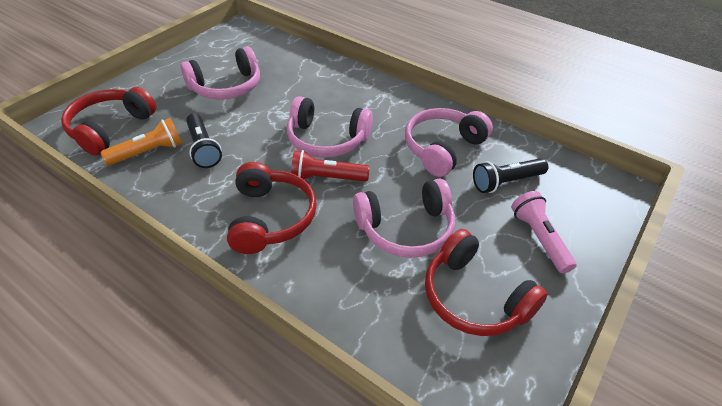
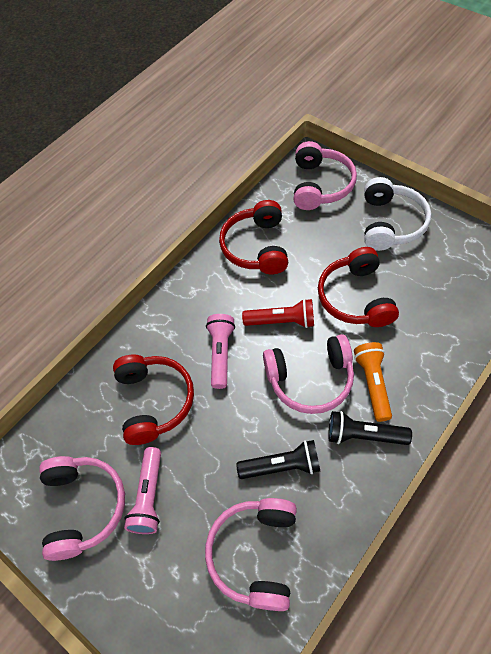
pink flashlight: 1 -> 2
white headphones: 0 -> 1

